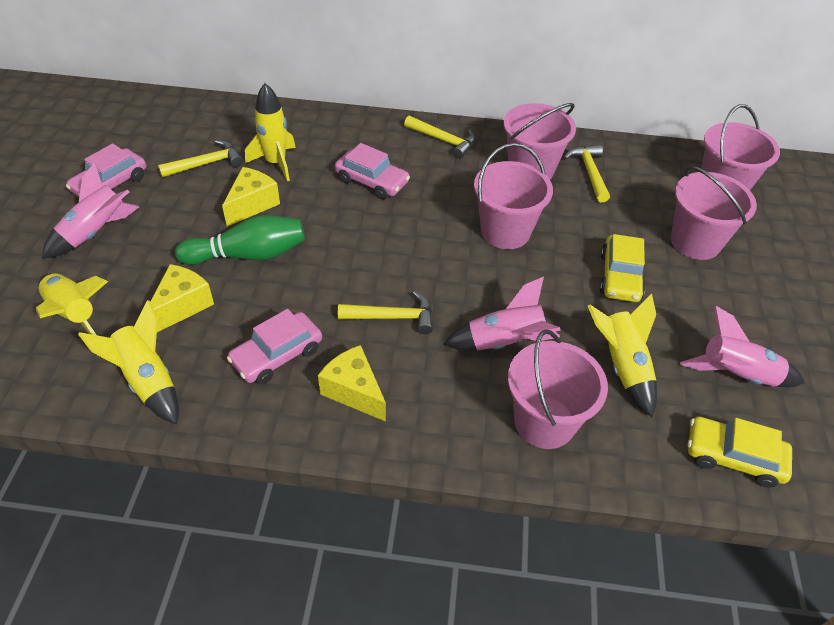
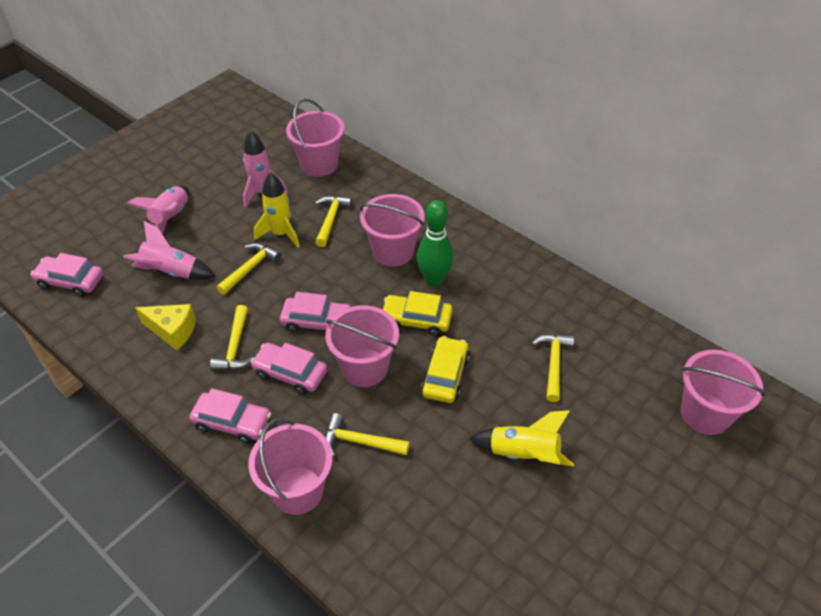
pink car: 3 -> 4
yellow cheese: 3 -> 1
yellow hammer: 4 -> 5
yellow rocket: 4 -> 2

